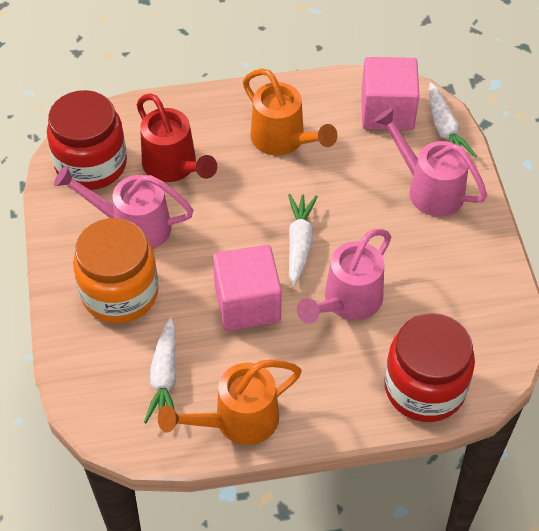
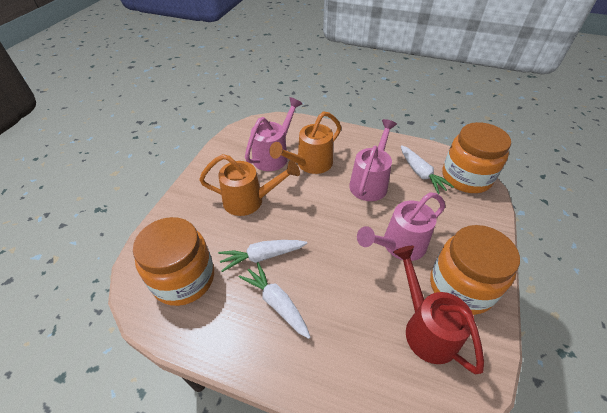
orange jar: 1 -> 3
pink cube: 2 -> 0
red jar: 2 -> 0

